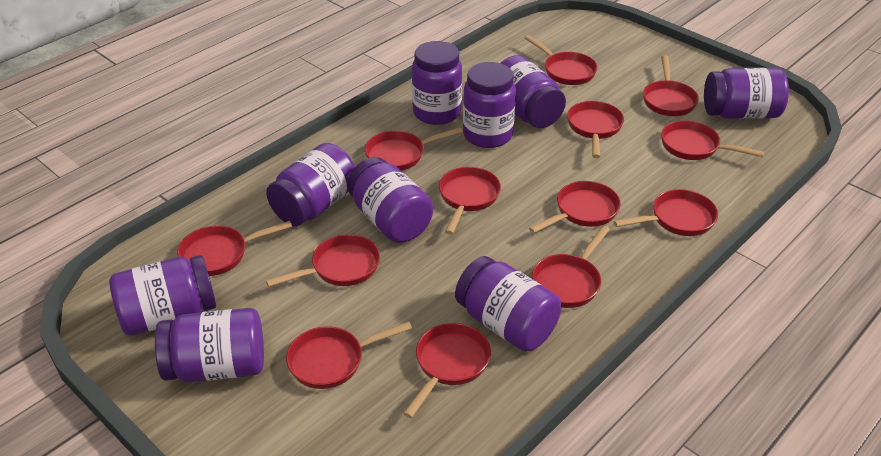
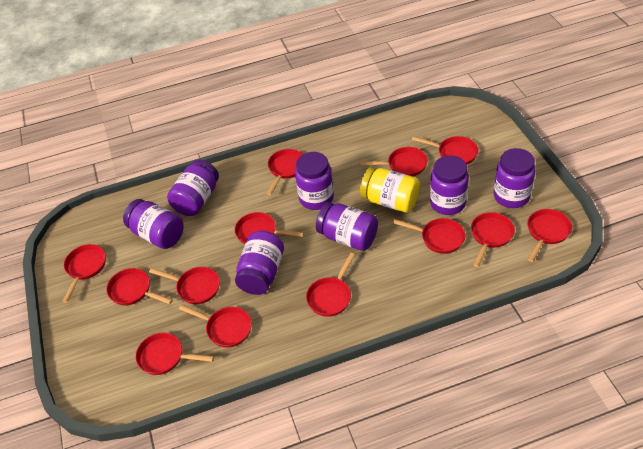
purple jar: 9 -> 7
yellow jar: 0 -> 1

